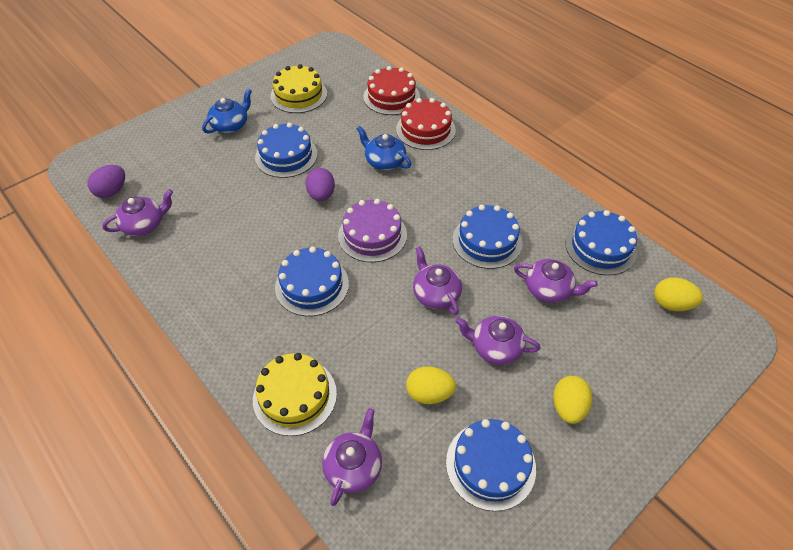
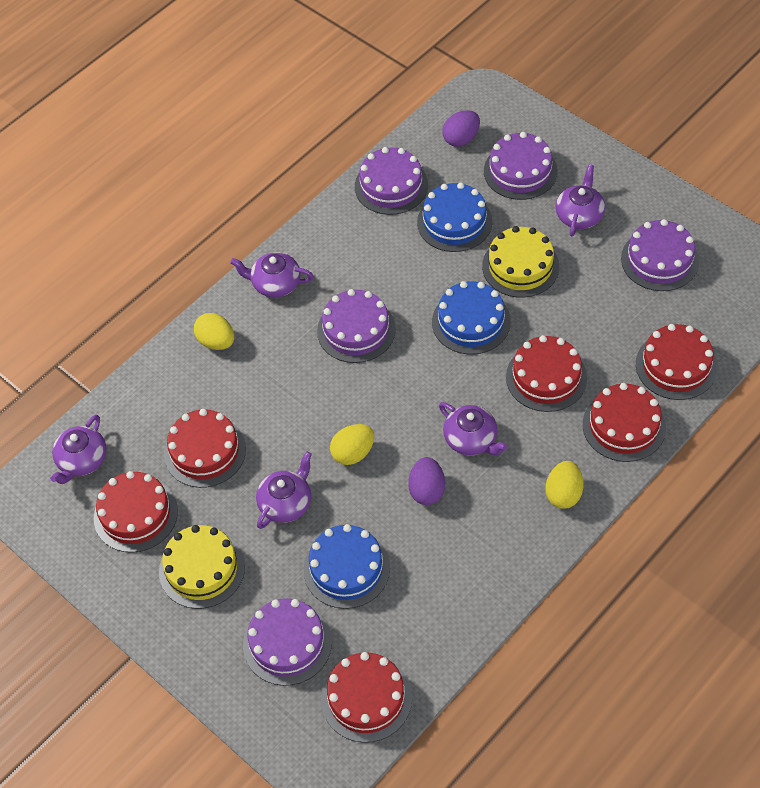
blue cake: 5 -> 3
blue teapot: 2 -> 0
purple cake: 1 -> 5
red cake: 2 -> 6

